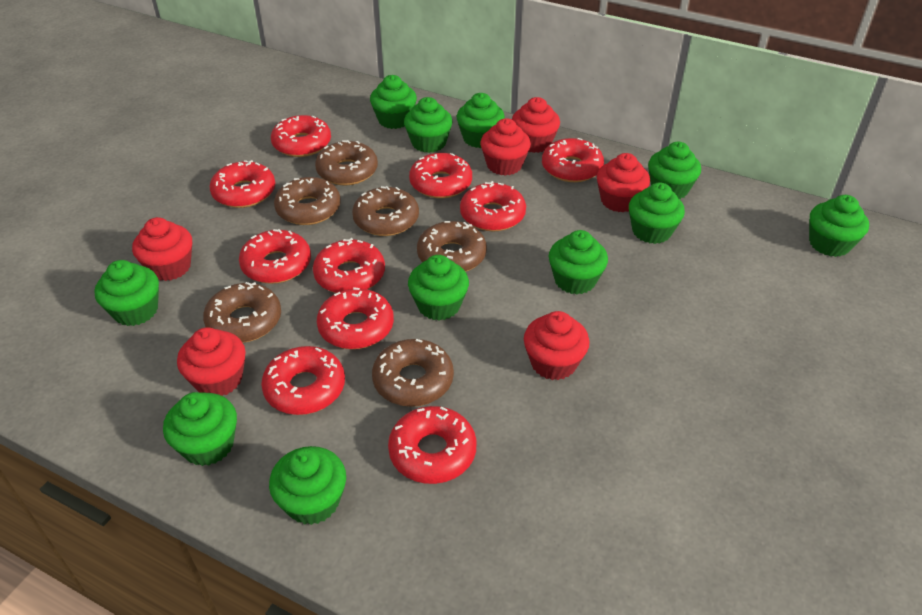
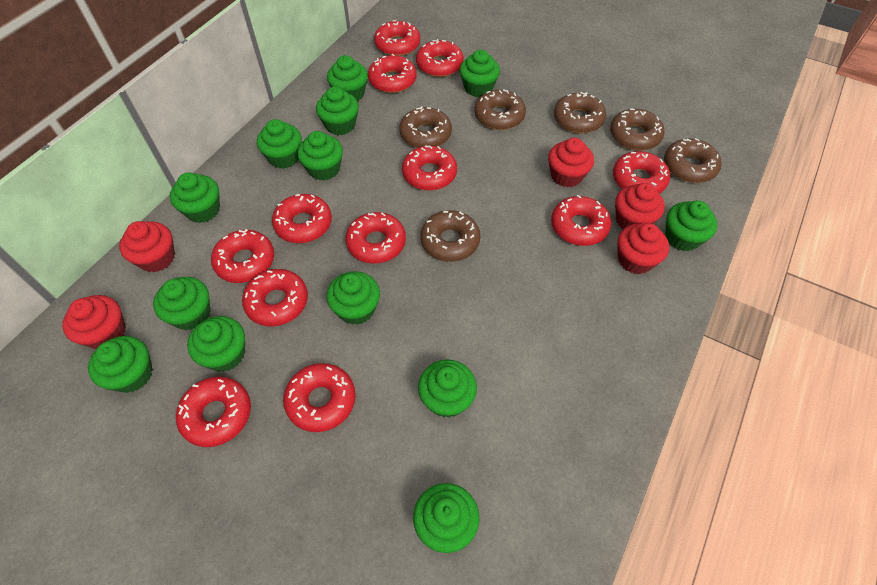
green cupcake: 11 -> 13
red cupcake: 6 -> 5
red donut: 10 -> 12

